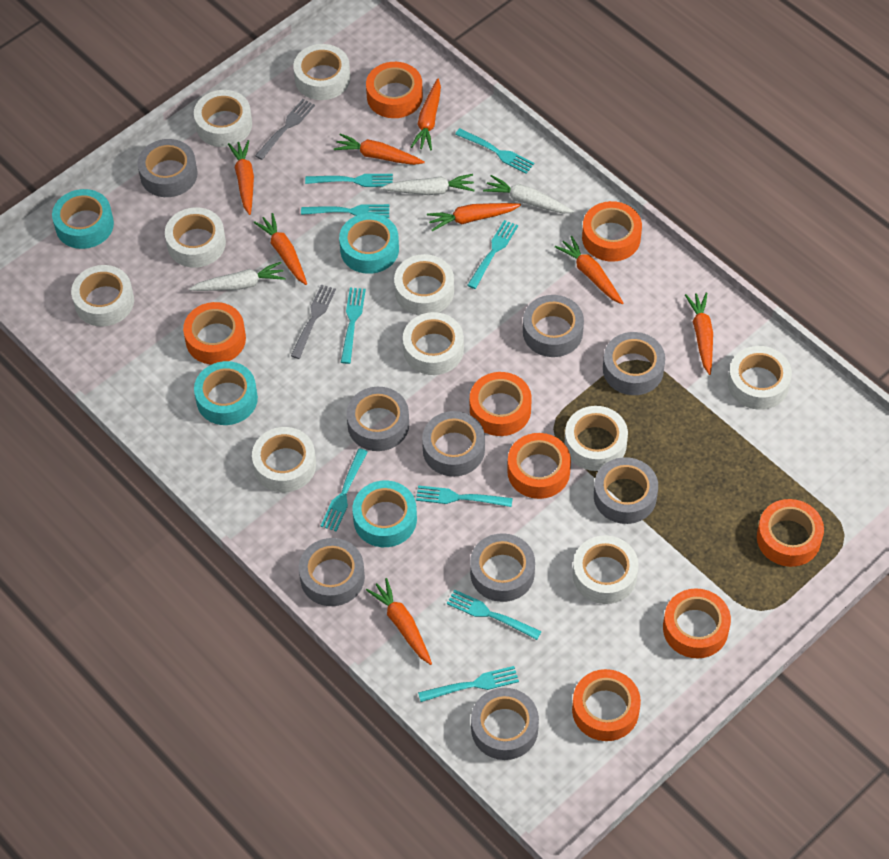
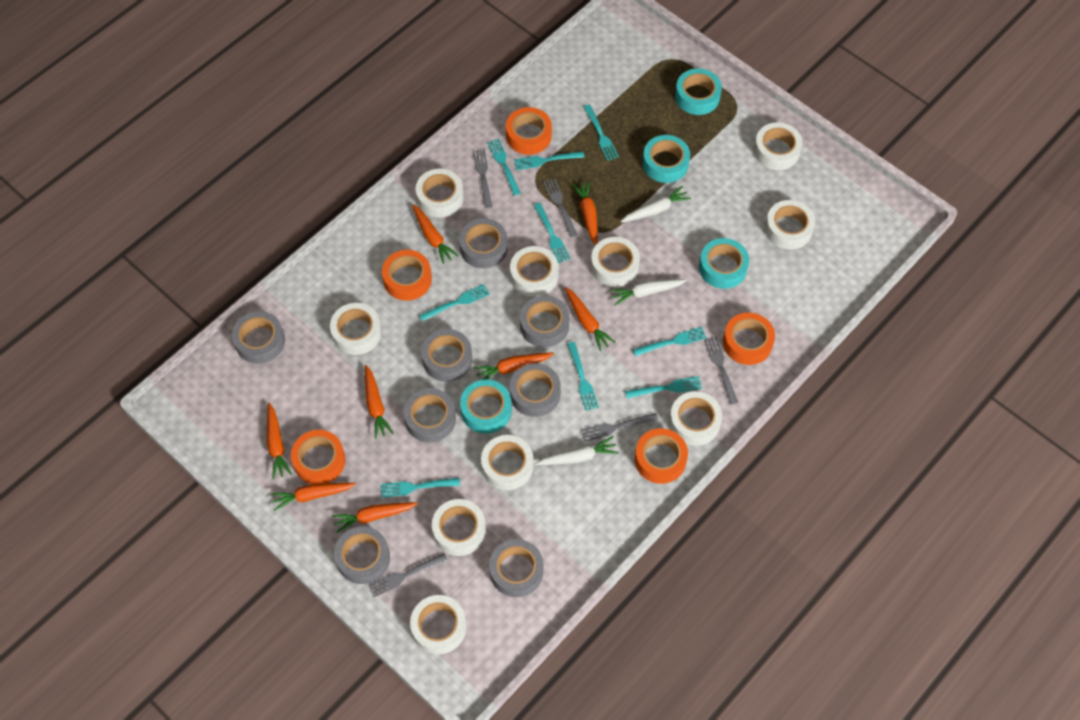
grey fork: 2 -> 5
grey tape: 9 -> 8
orange tape: 8 -> 5

